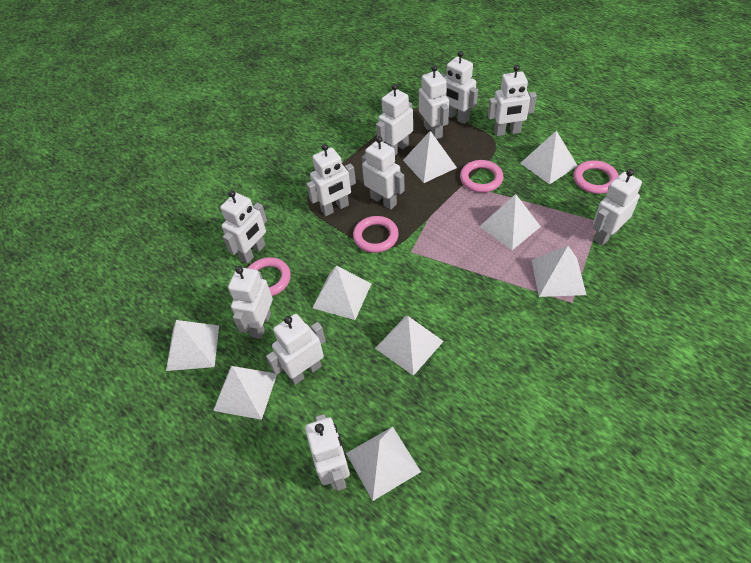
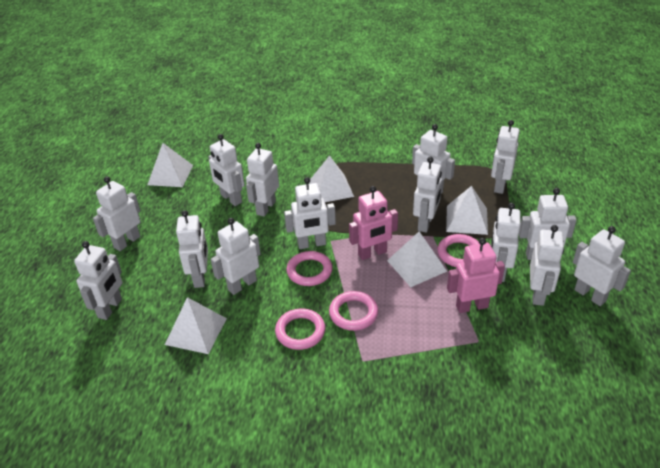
pink robot: 0 -> 2
white pyramid: 9 -> 5
white robot: 11 -> 14

